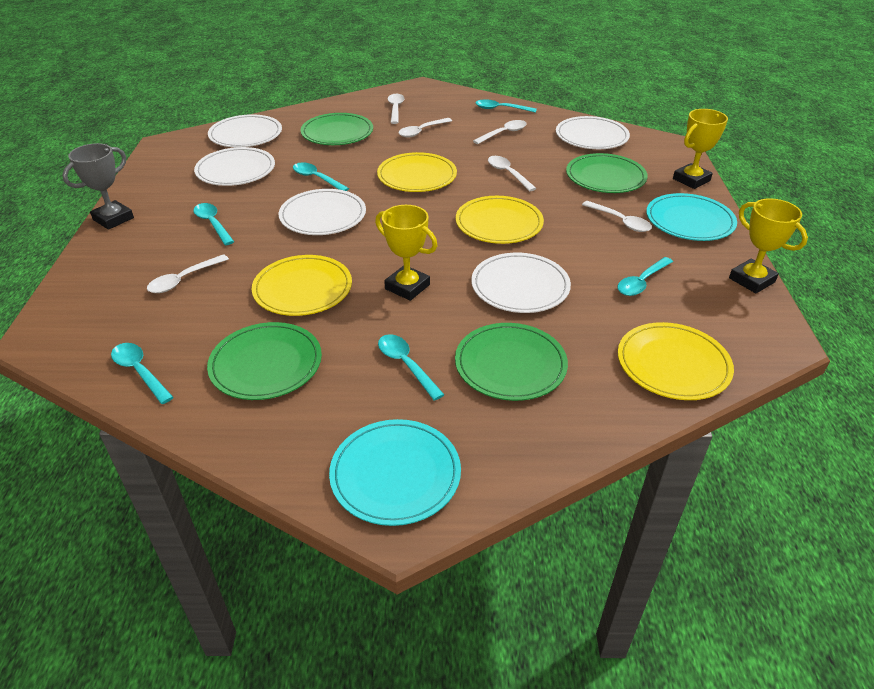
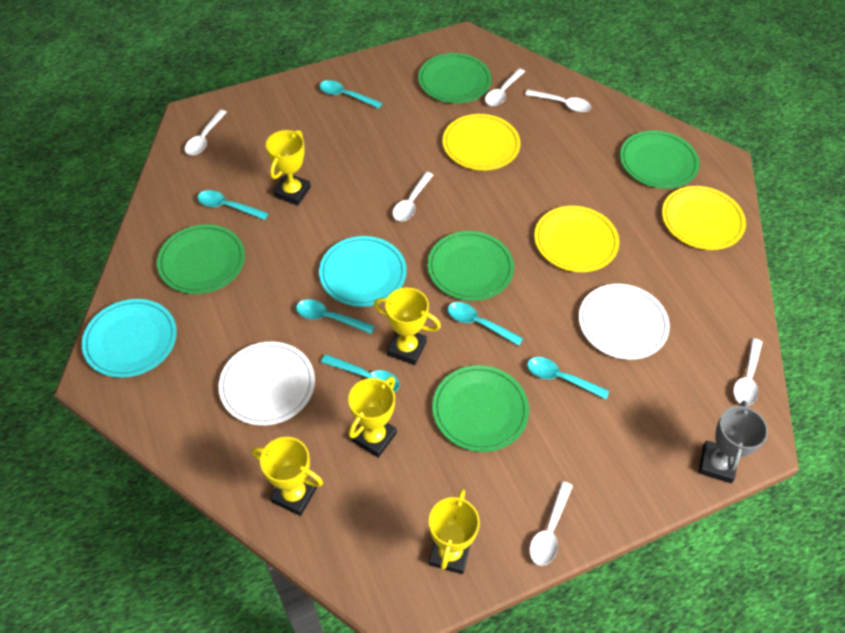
green plate: 4 -> 5
white plate: 5 -> 2
yellow plate: 4 -> 3
yellow trophy: 3 -> 5

